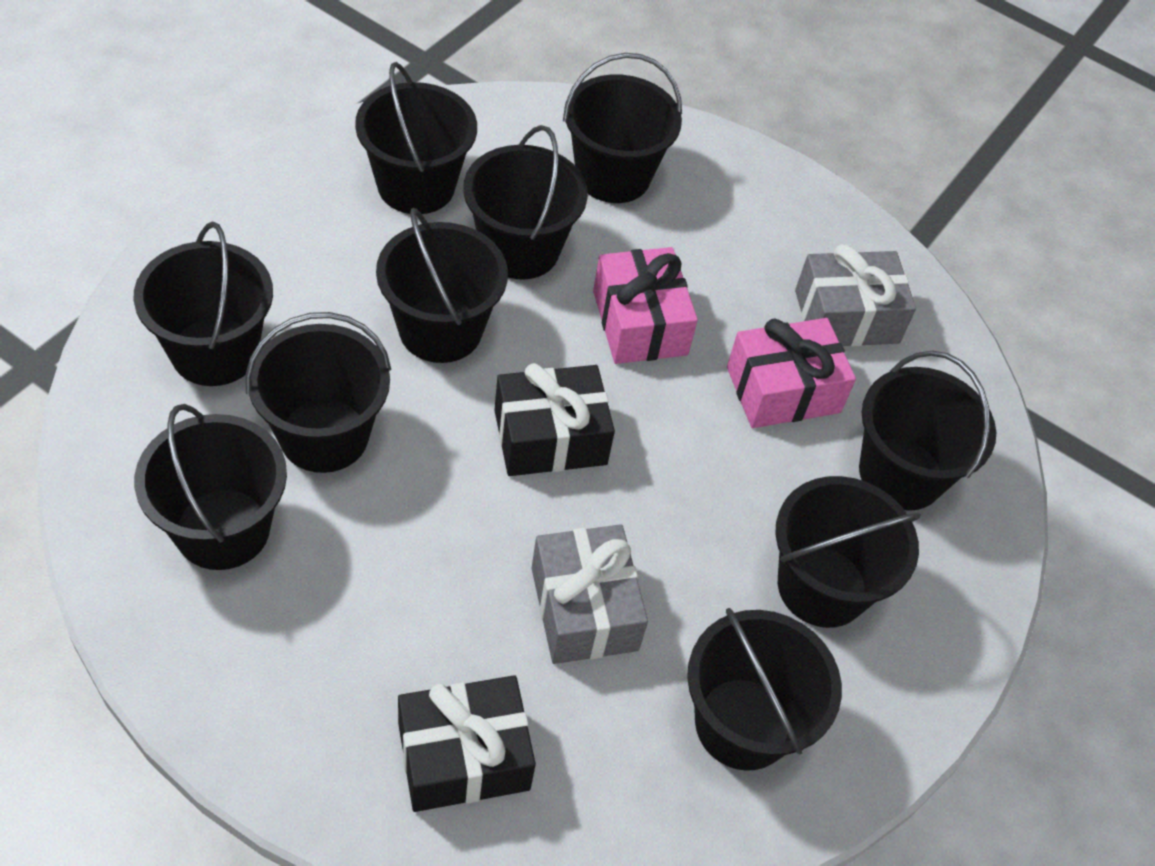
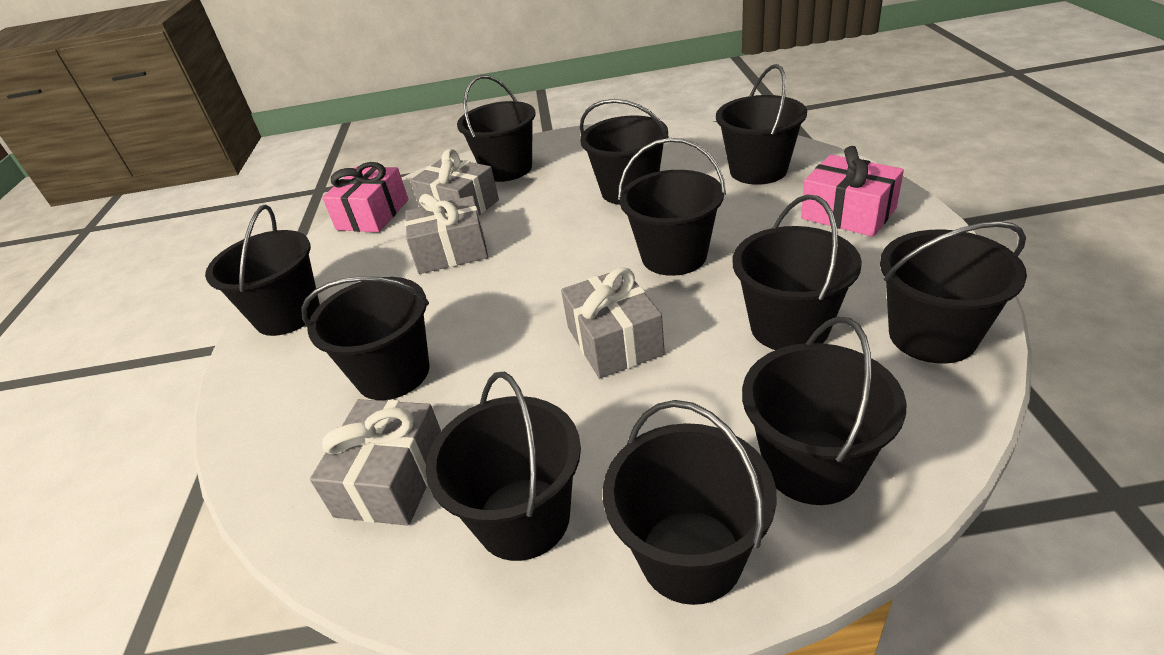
black bucket: 10 -> 11
black gift: 2 -> 0
grey gift: 2 -> 4

